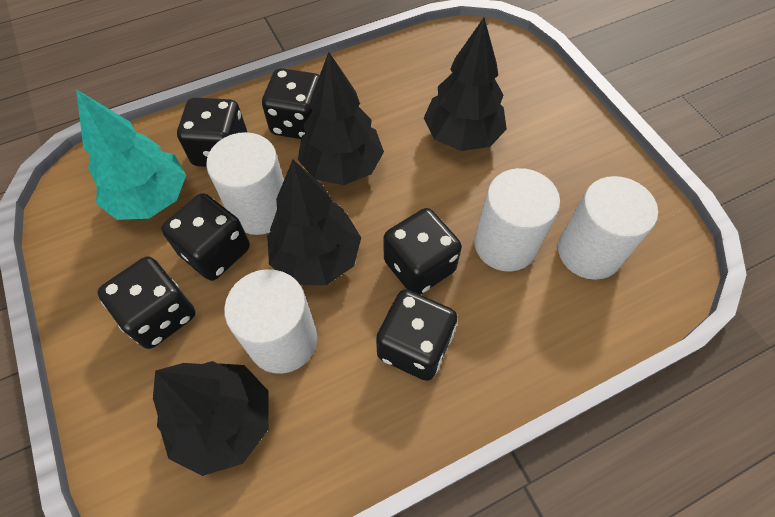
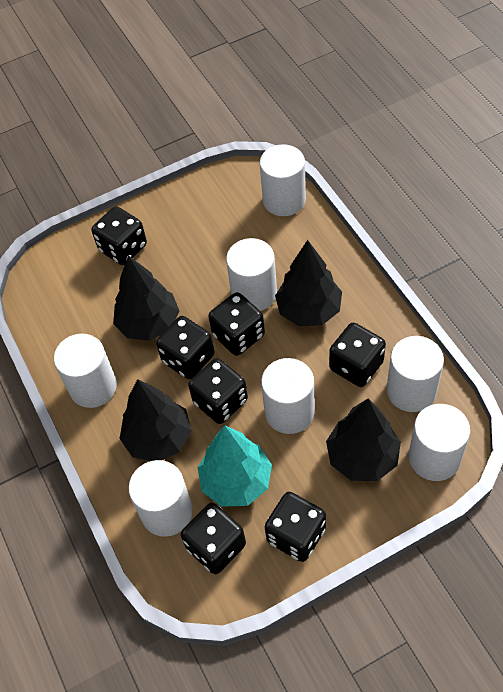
black dice: 6 -> 7
white cylinder: 4 -> 7

